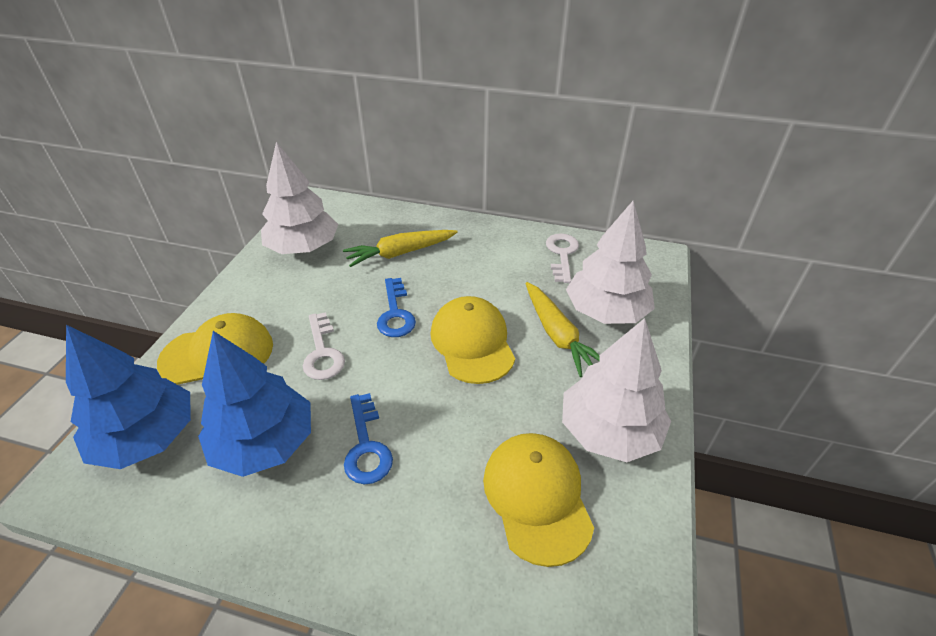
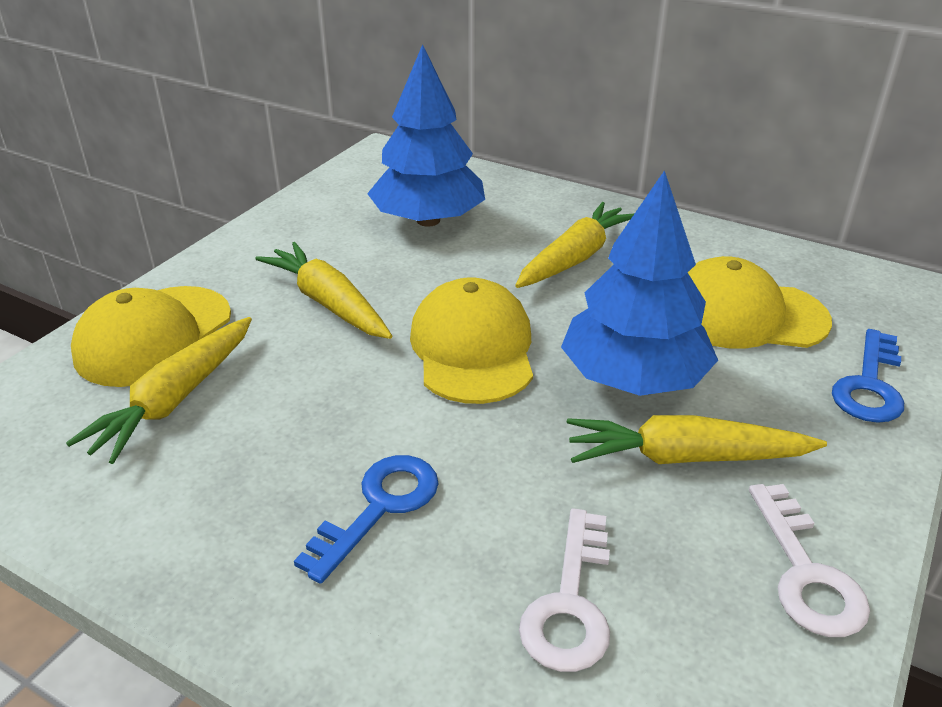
white tree: 3 -> 0
yellow carrot: 2 -> 4

